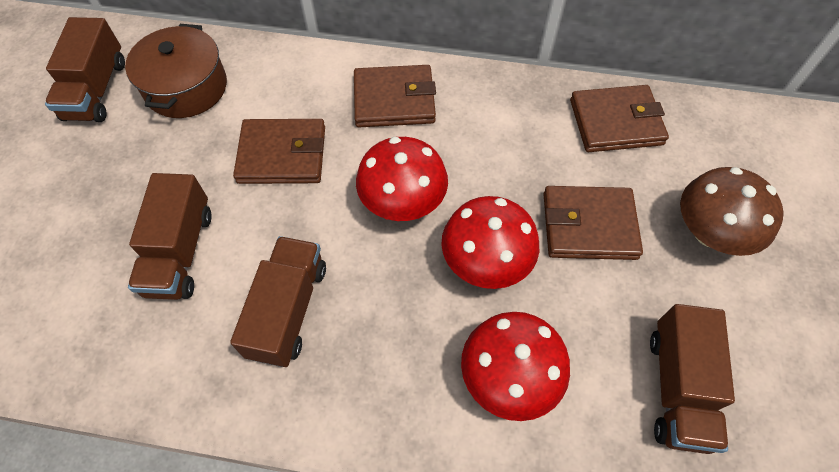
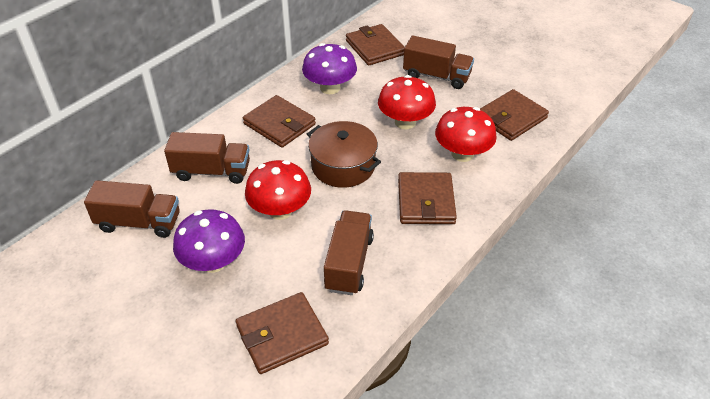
brown mushroom: 1 -> 0
brown wallet: 4 -> 5
purple mushroom: 0 -> 2

